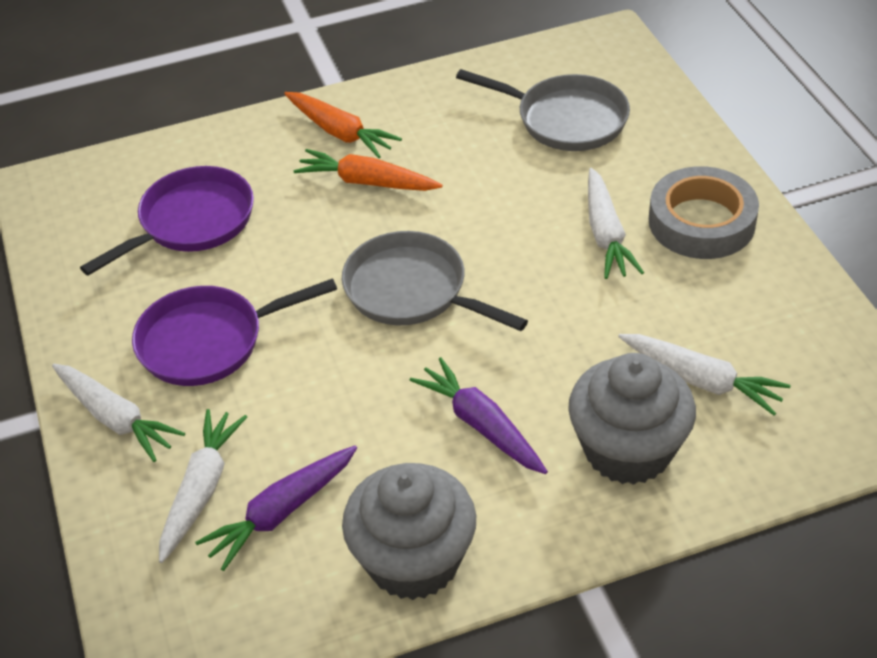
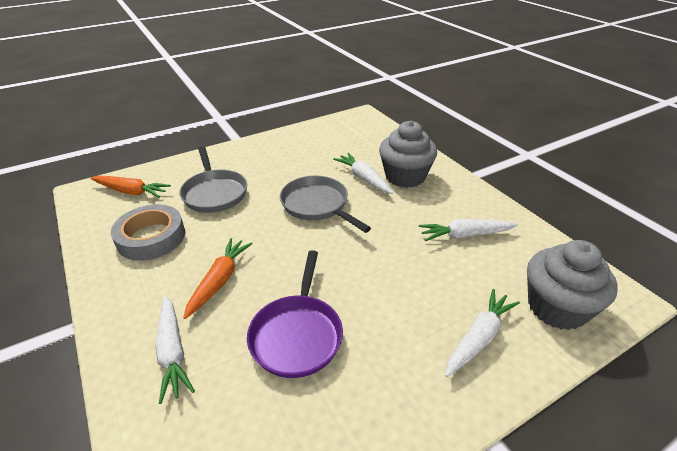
purple carrot: 2 -> 0
purple pan: 2 -> 1

